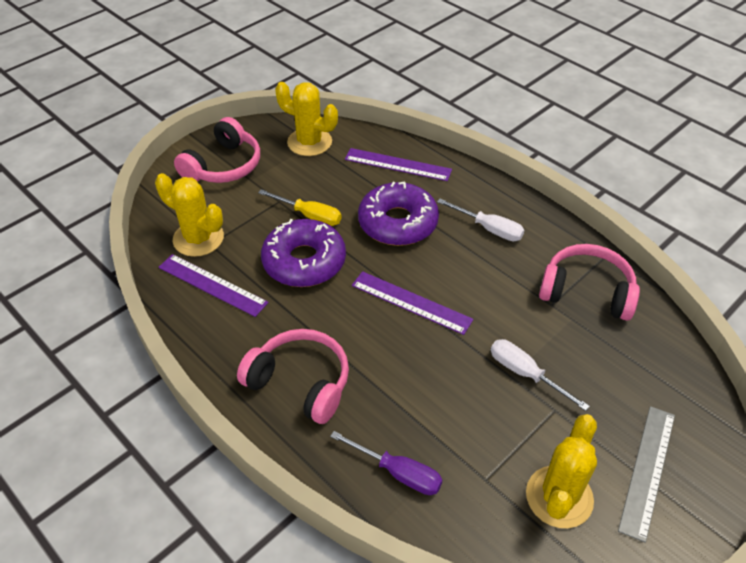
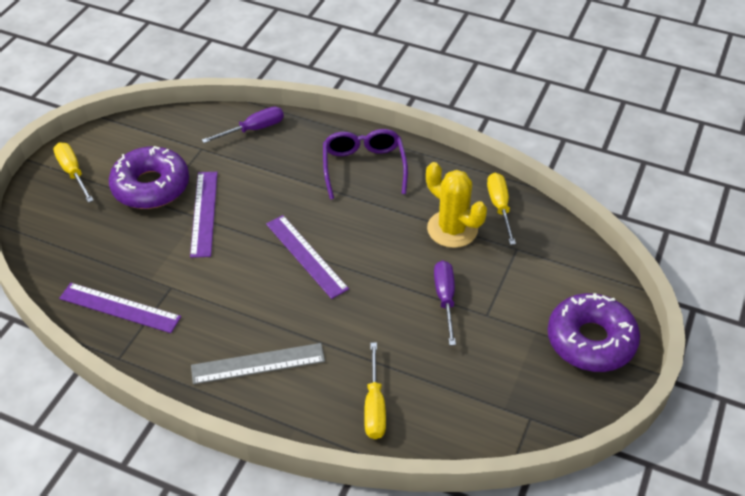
pink headphones: 3 -> 0
purple glasses: 0 -> 1
purple screwdriver: 1 -> 2
white screwdriver: 2 -> 0
yellow cactus: 3 -> 1
yellow screwdriver: 1 -> 3

